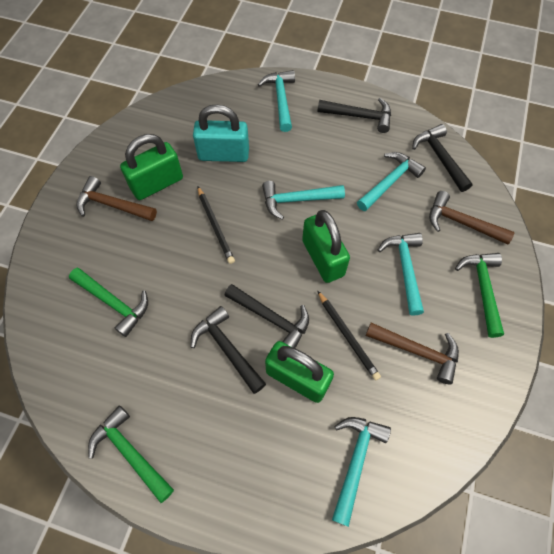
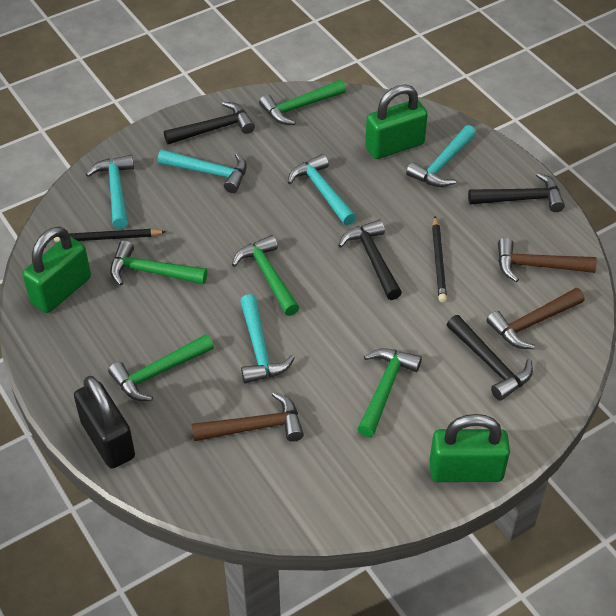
black padlock: 0 -> 1
green hammer: 3 -> 5
turquoise padlock: 1 -> 0

